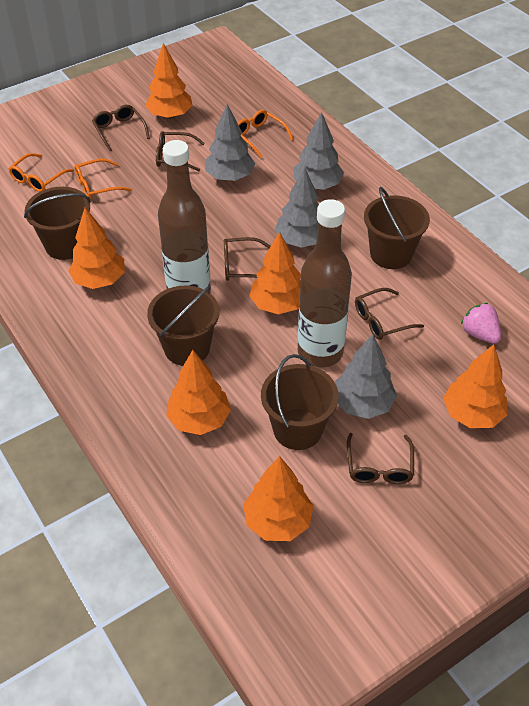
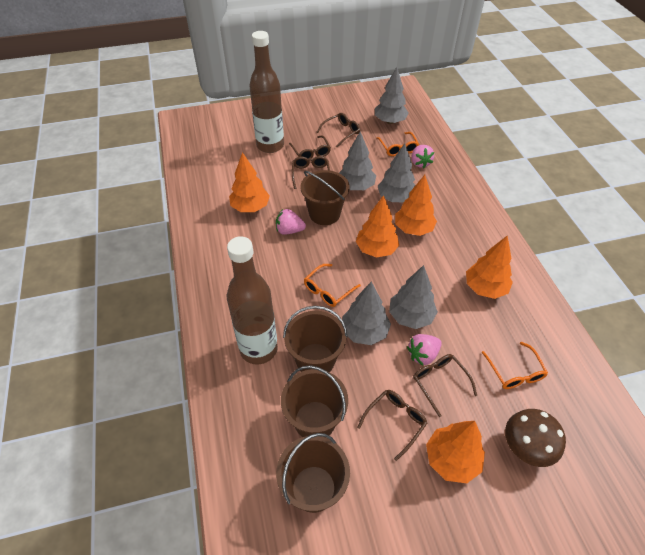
brown mushroom: 0 -> 1
grey tree: 4 -> 5
orange tree: 6 -> 5
pink strawberry: 1 -> 3

